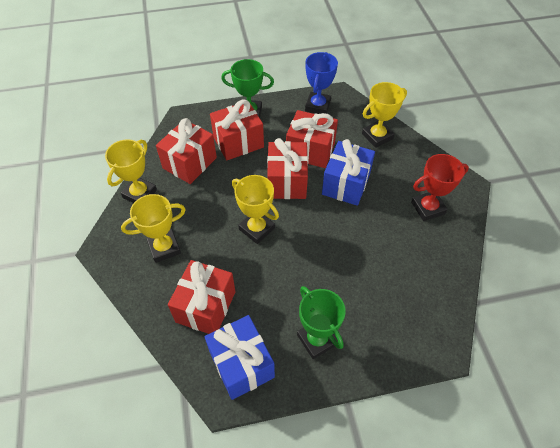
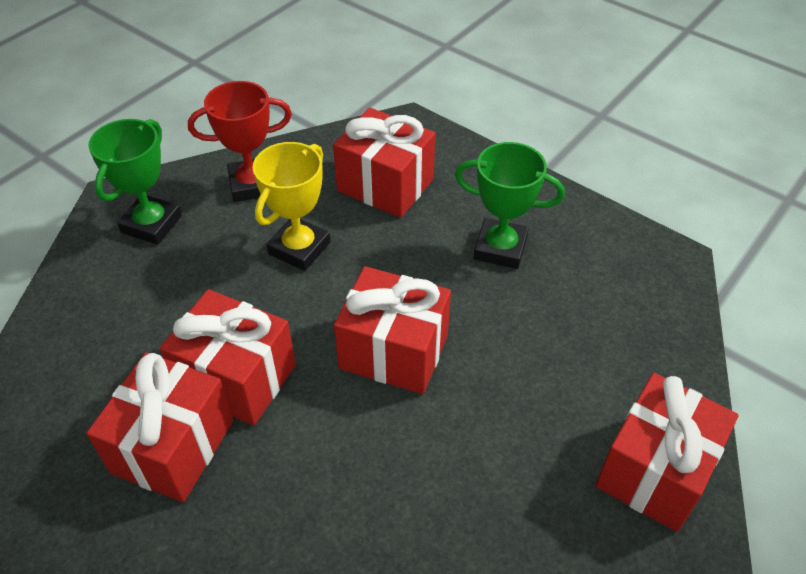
blue gift: 2 -> 0
blue trophy: 1 -> 0
yellow trophy: 4 -> 1

